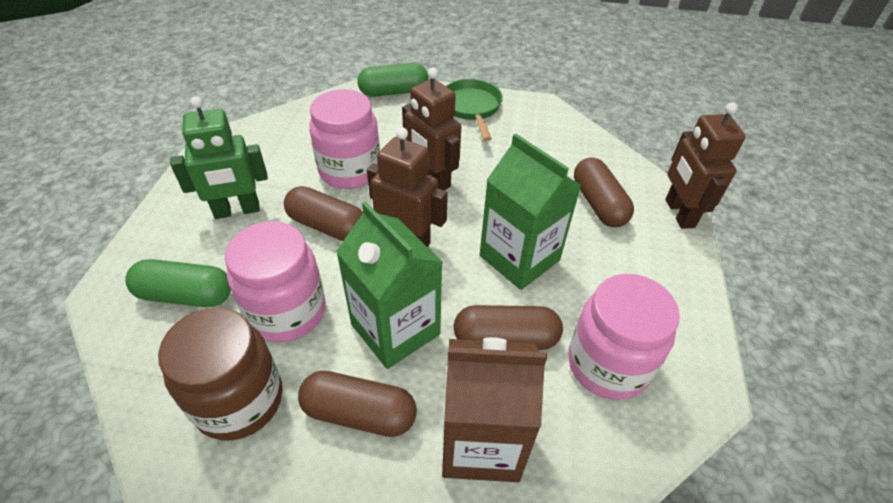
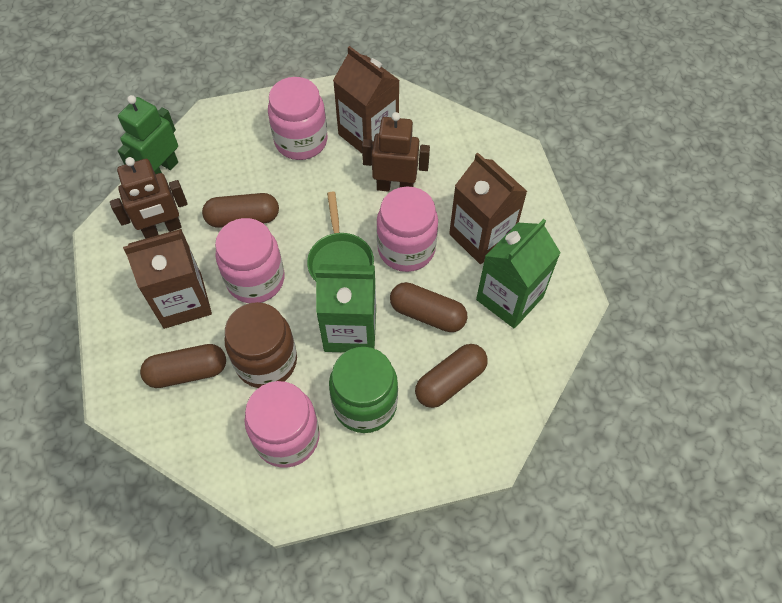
brown carton: 1 -> 3
brown robot: 3 -> 2
green capsule: 2 -> 0
green jar: 0 -> 1
pink jar: 3 -> 4

